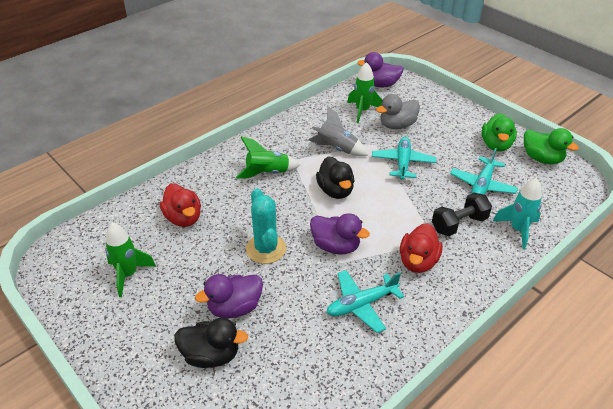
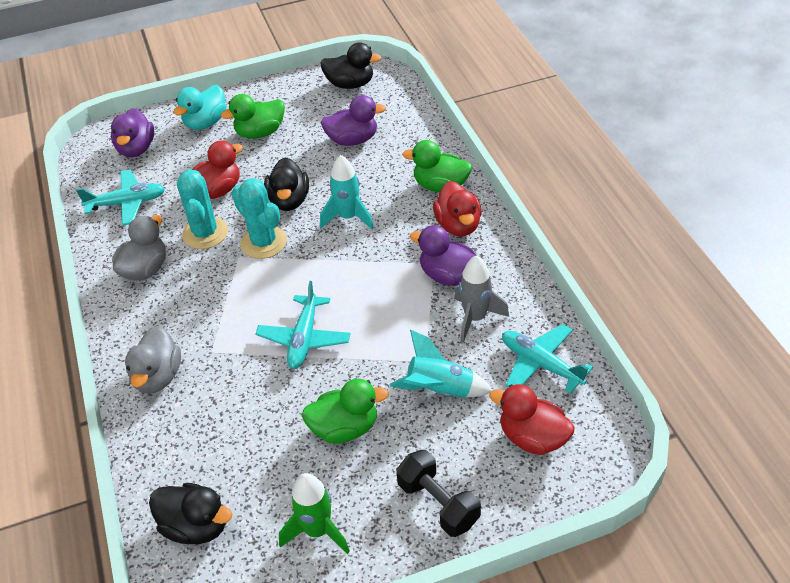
black duck: 2 -> 3
green duck: 2 -> 3
green rocket: 3 -> 1
grey duck: 1 -> 2
red duck: 2 -> 3
turquoise cactus: 1 -> 2
turquoise duck: 0 -> 1
turquoise rocket: 1 -> 2

